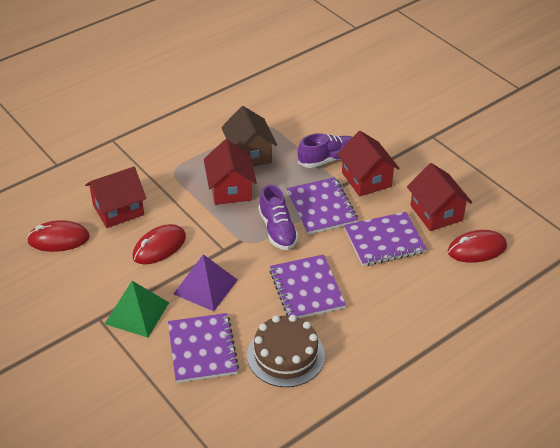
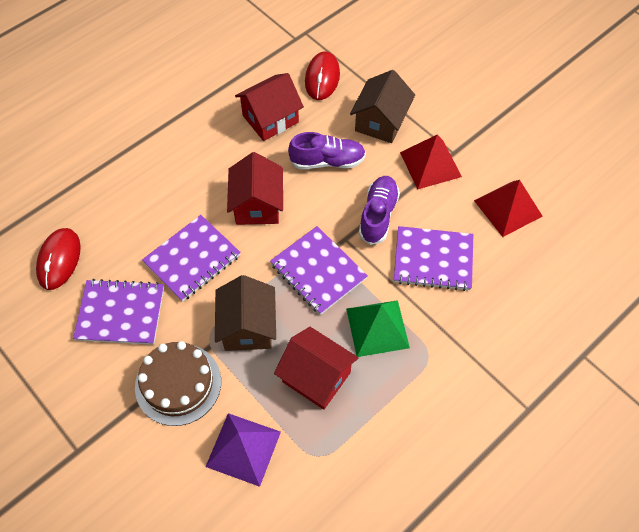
brown house: 1 -> 2
red house: 4 -> 3
red mouse: 3 -> 2
red pyramid: 0 -> 2

